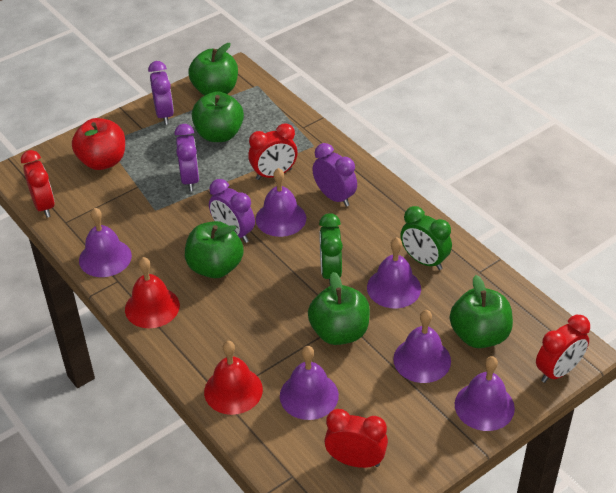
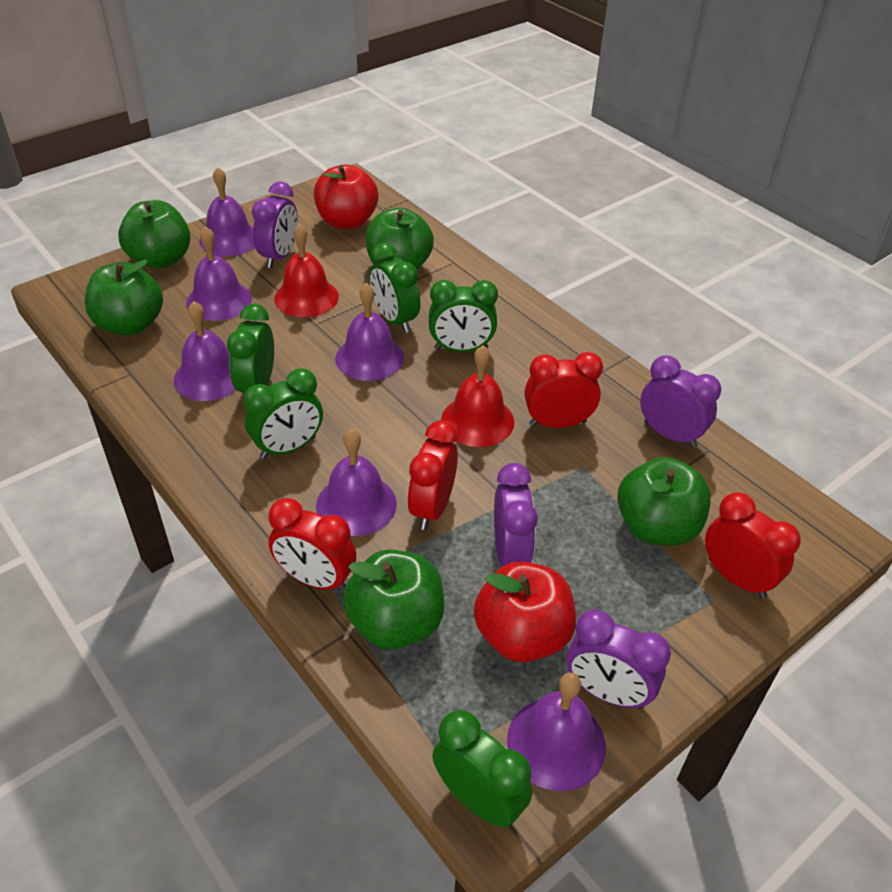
green clock: 2 -> 5
red apple: 1 -> 2

